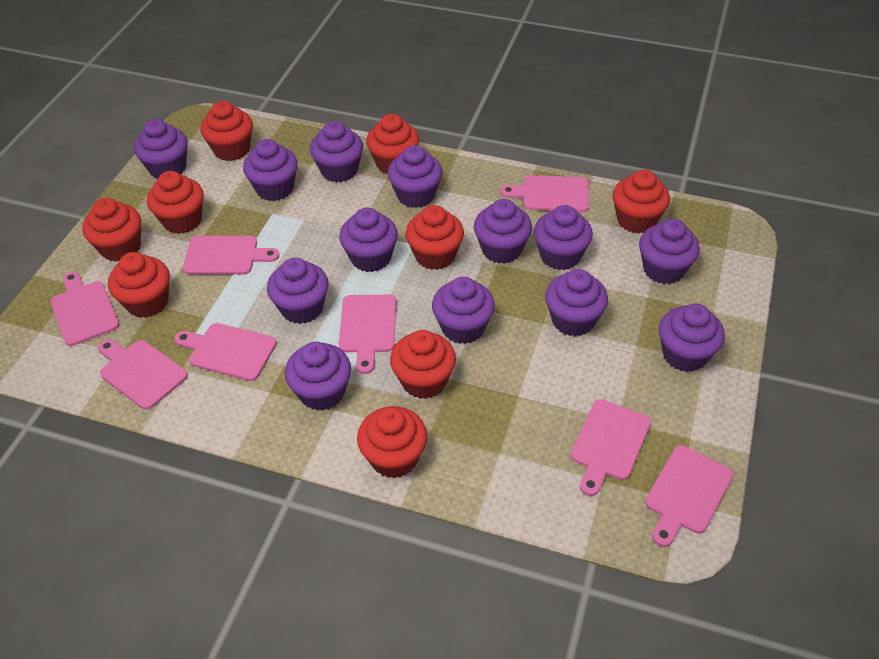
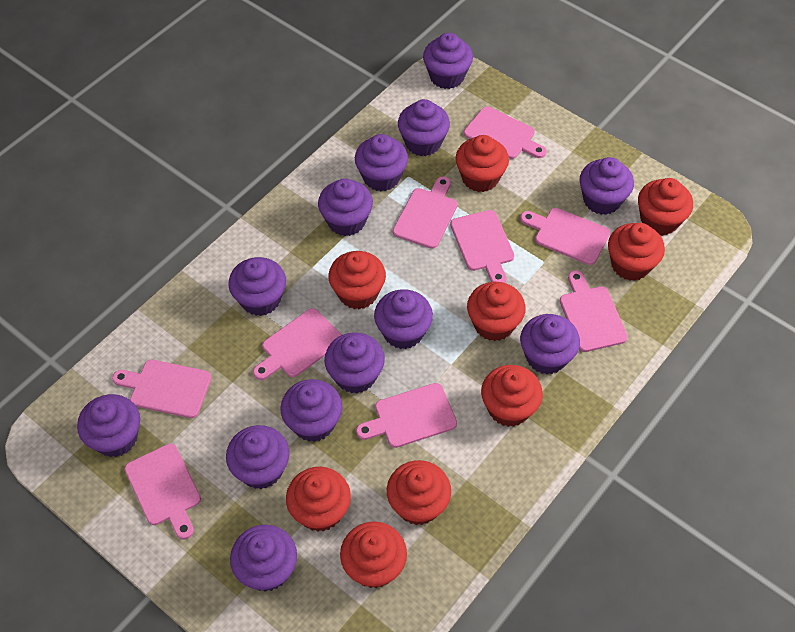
pink cutting board: 8 -> 9

